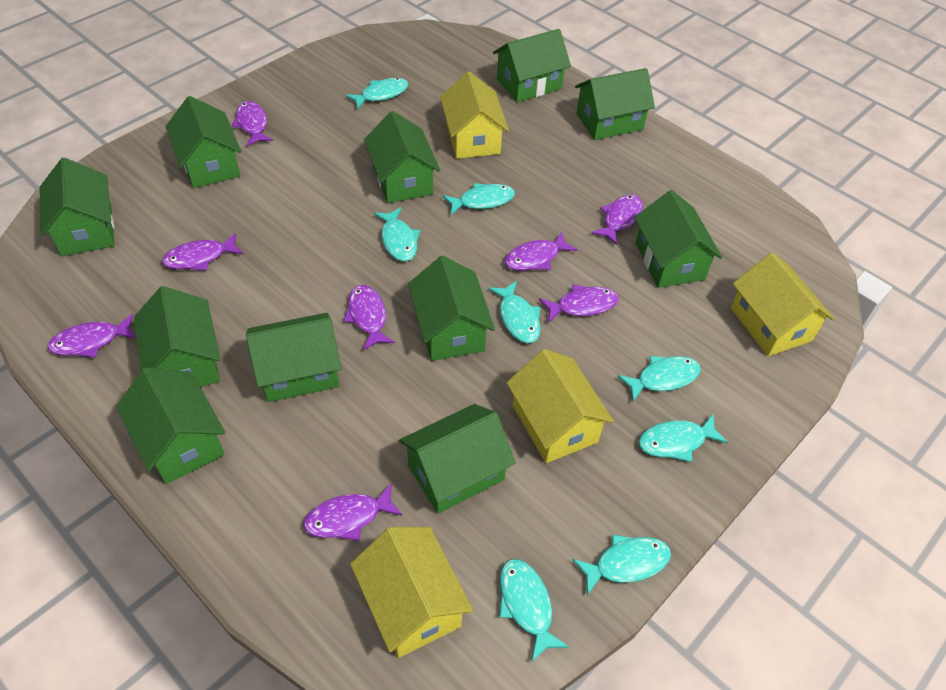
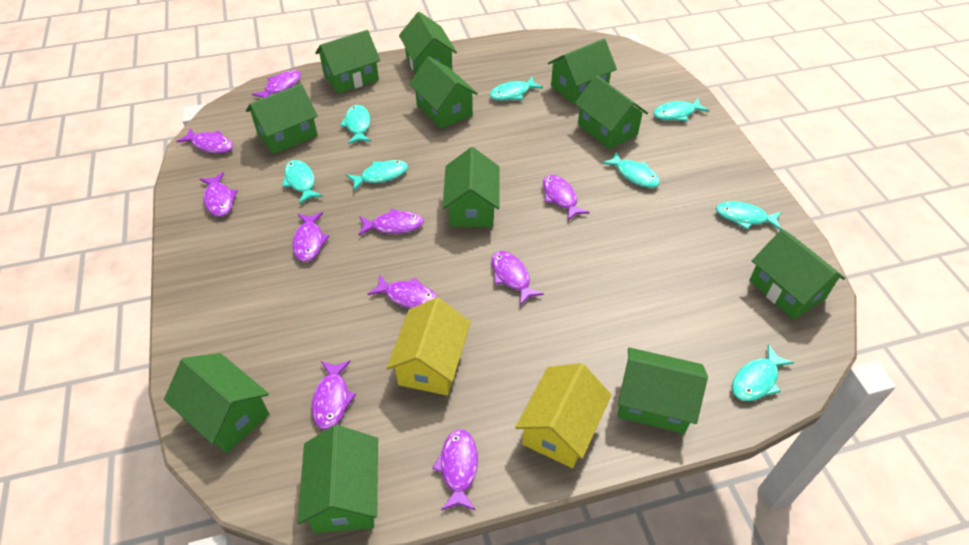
purple fish: 8 -> 10
yellow house: 4 -> 2

